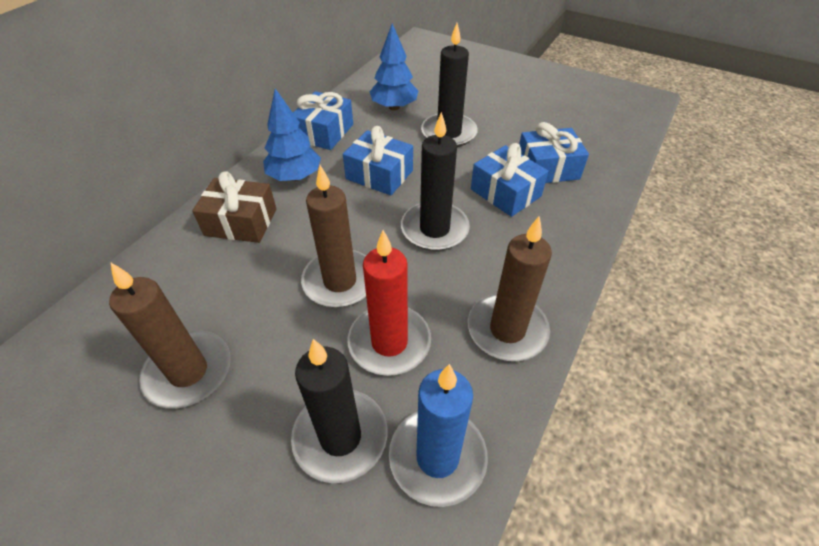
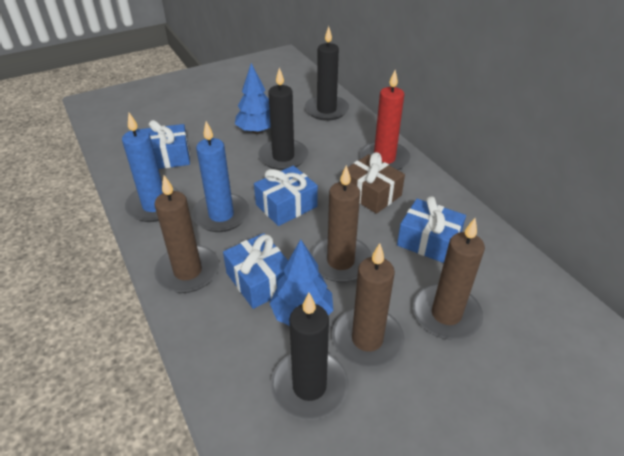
blue candle: 1 -> 2
brown candle: 3 -> 4

